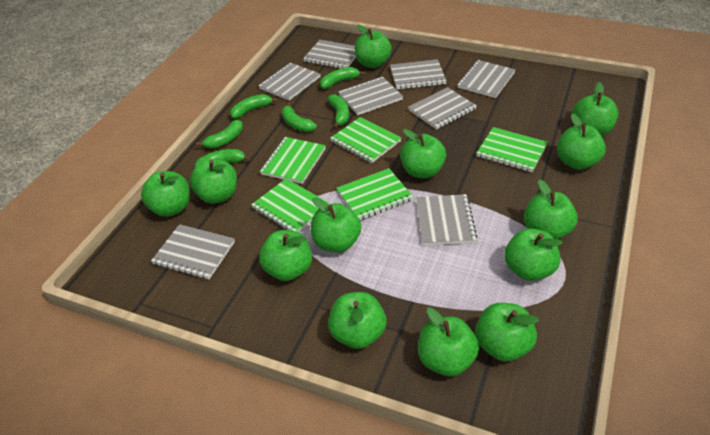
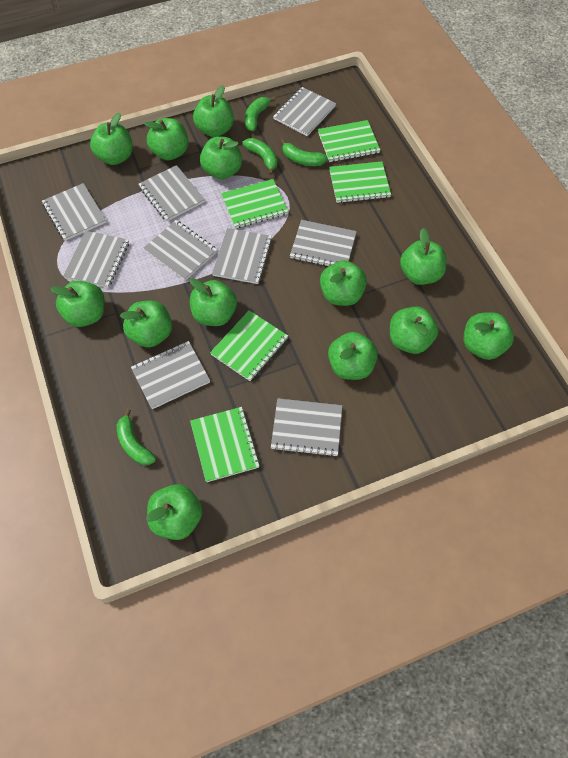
green banana: 6 -> 4
grey notebook: 8 -> 9

